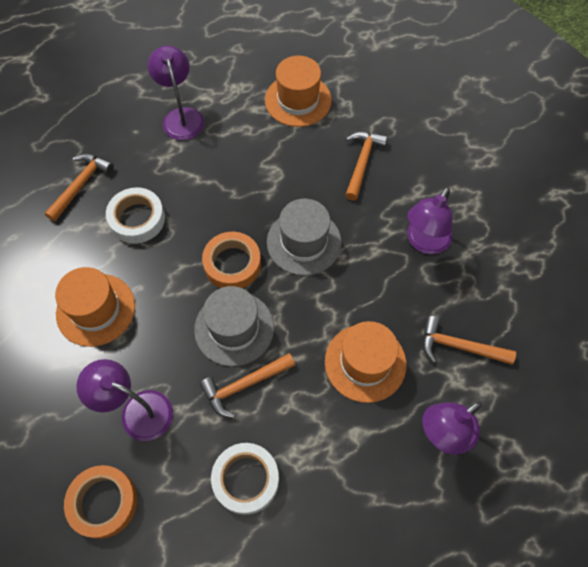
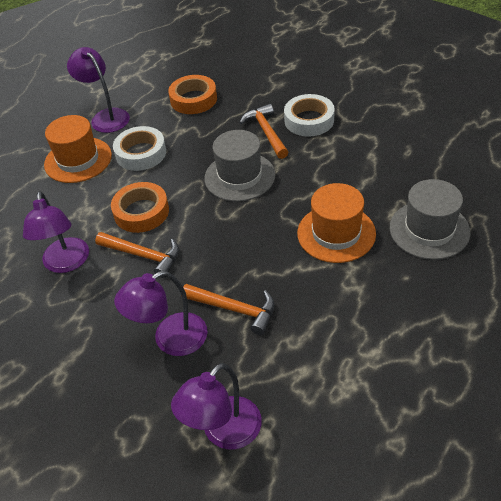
orange hammer: 4 -> 3
orange hat: 3 -> 2

